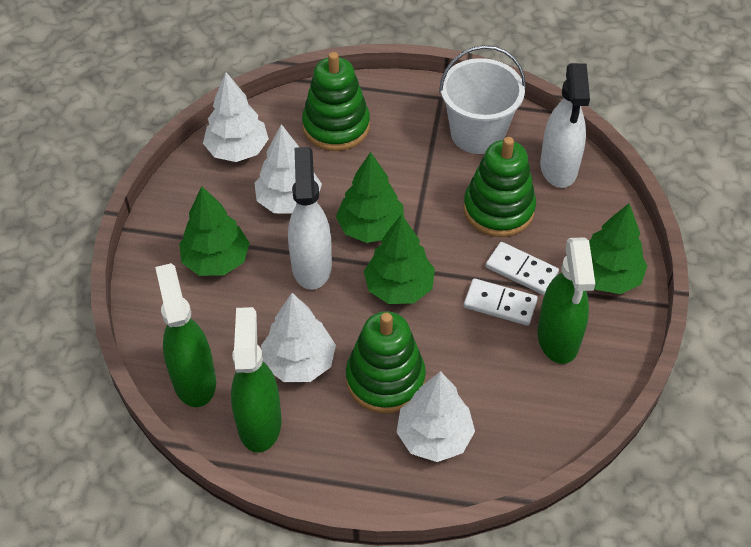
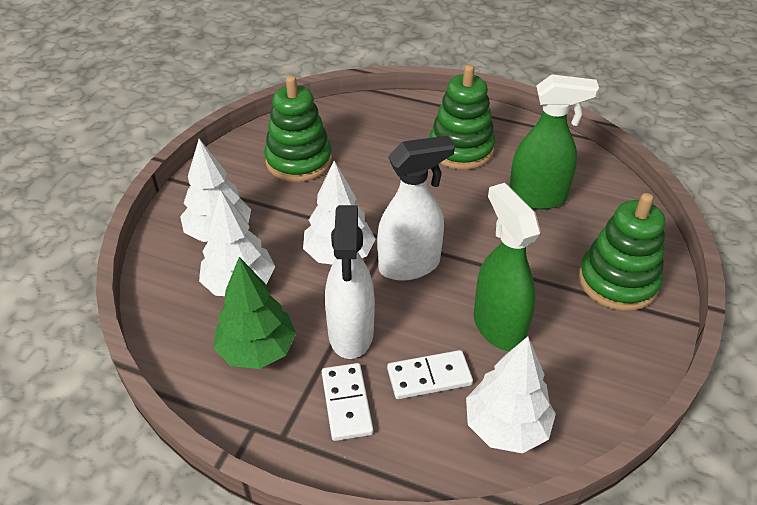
green spray bottle: 3 -> 2
green tree: 4 -> 1
white bucket: 1 -> 0

